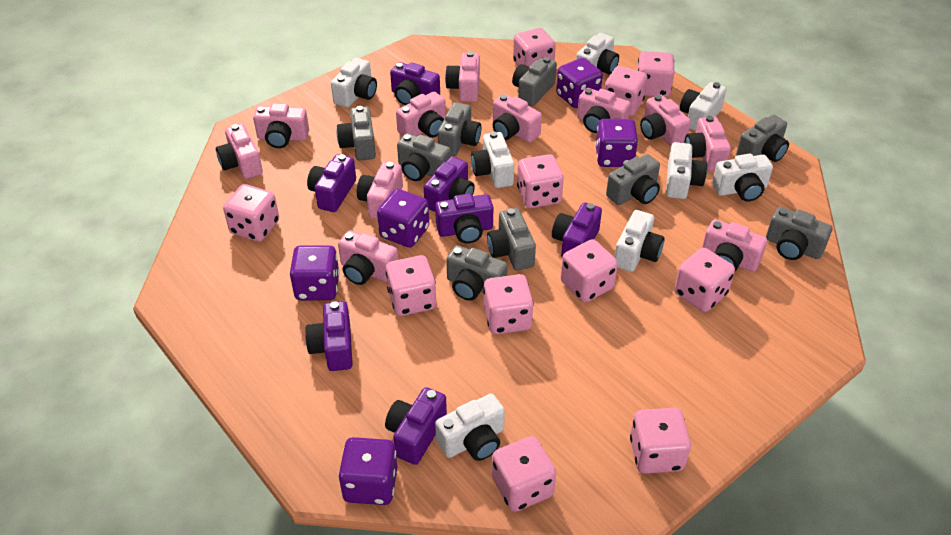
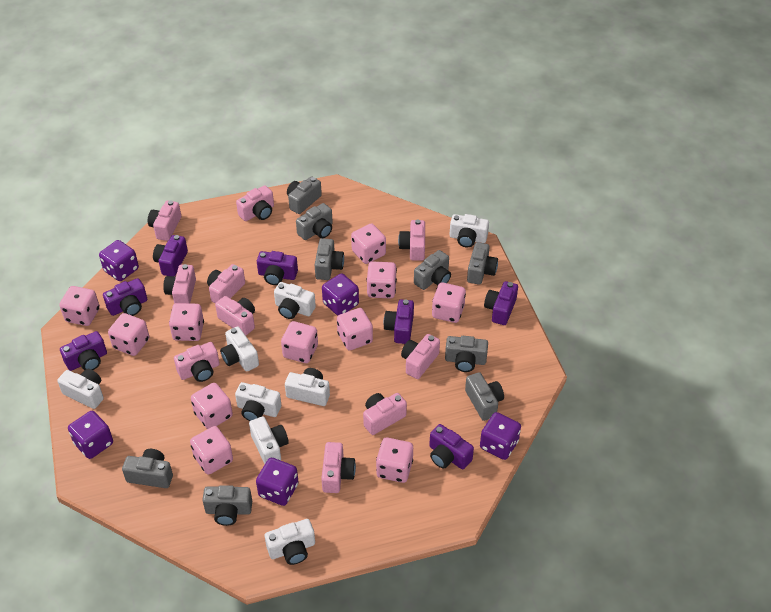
pink camera: 11 -> 10

